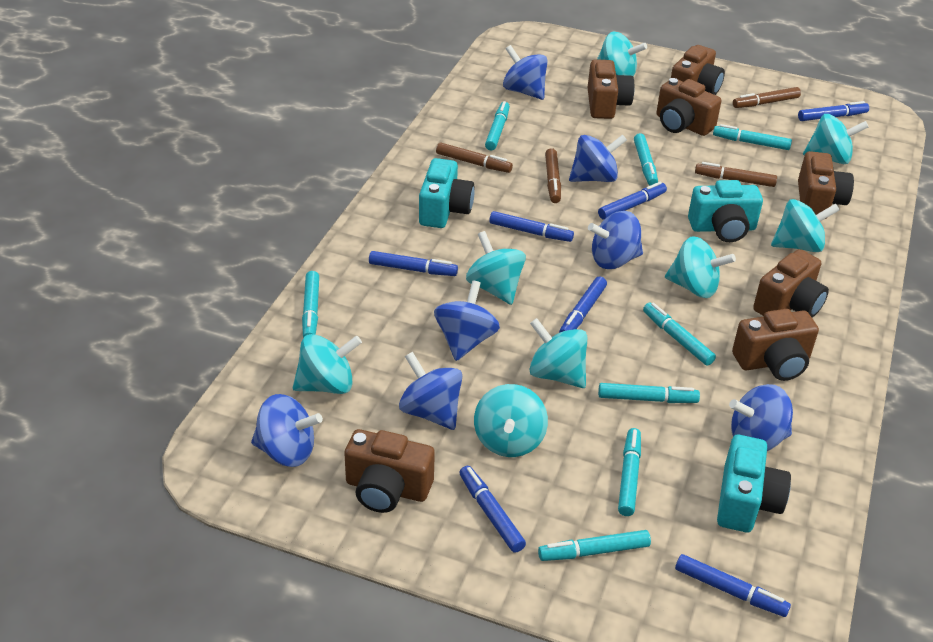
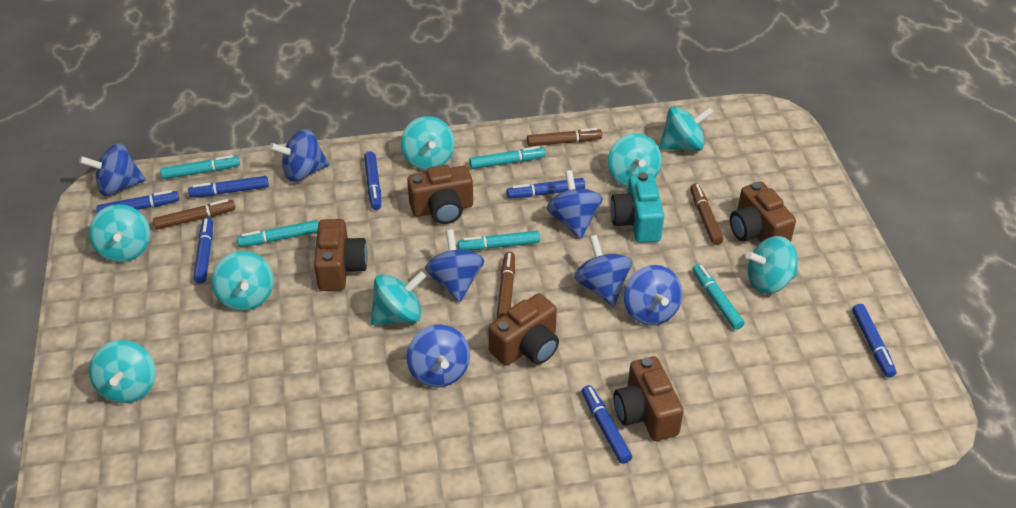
brown camera: 7 -> 5
turquoise camera: 3 -> 1
turquoise marker: 8 -> 5

